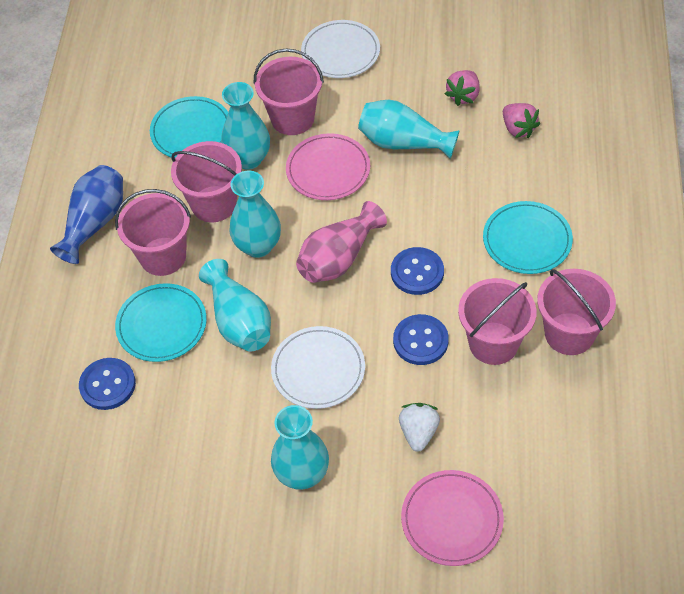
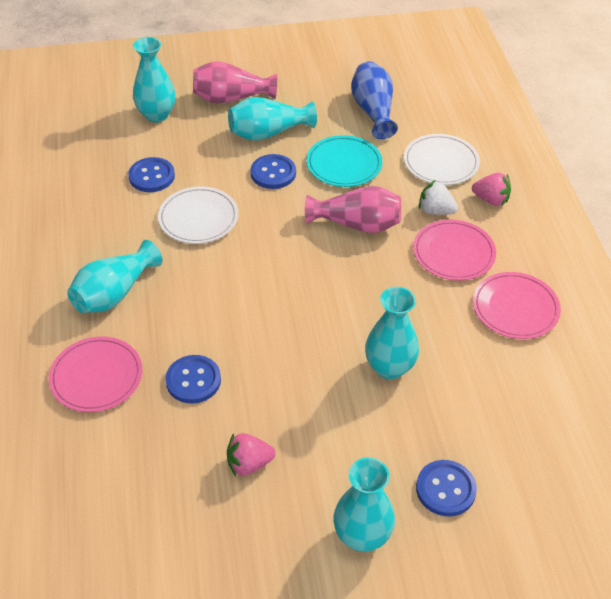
blue button: 3 -> 4
pink bucket: 5 -> 0
pink plate: 2 -> 3
pink vase: 1 -> 2
turquoise plate: 3 -> 1

